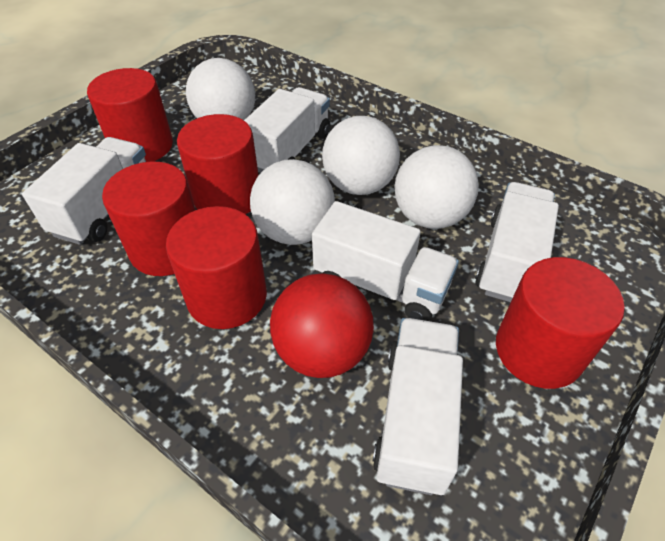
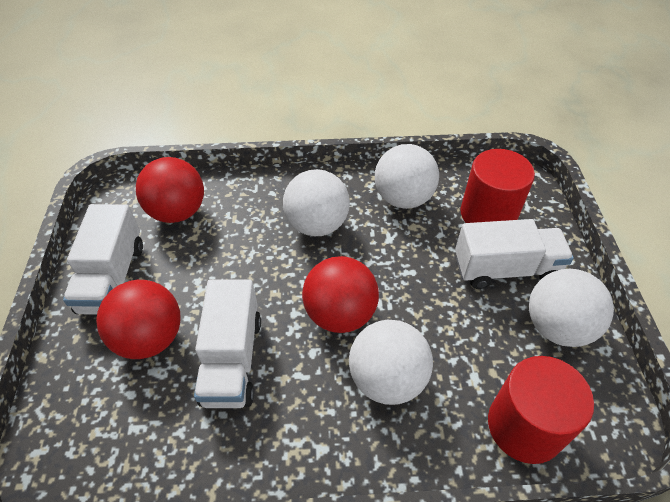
red ball: 1 -> 3
red cylinder: 5 -> 2
white truck: 5 -> 3

